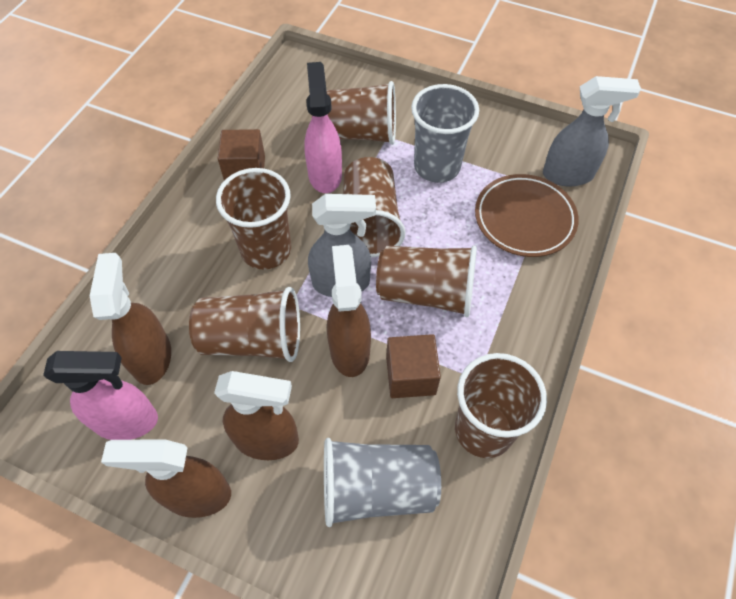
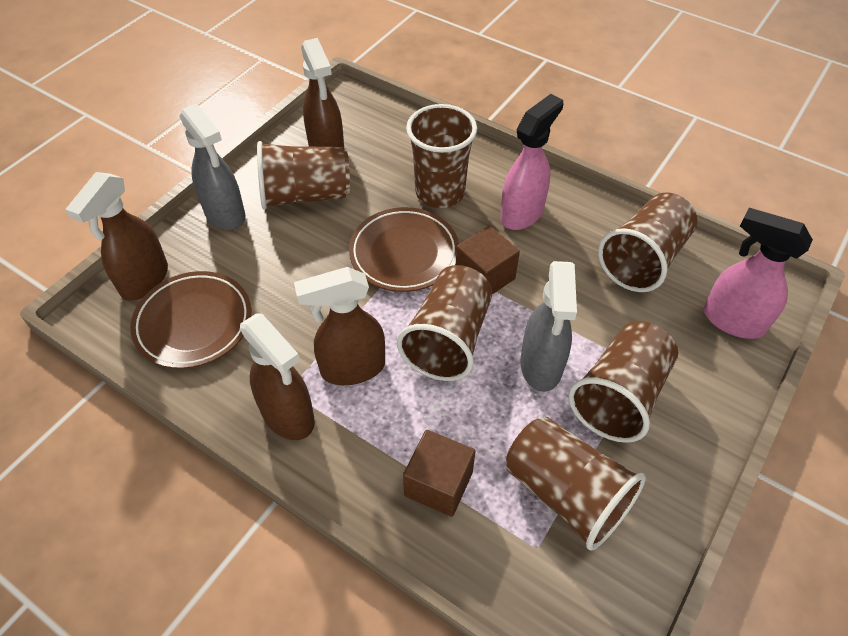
brown plate: 1 -> 2
grey cup: 2 -> 0

